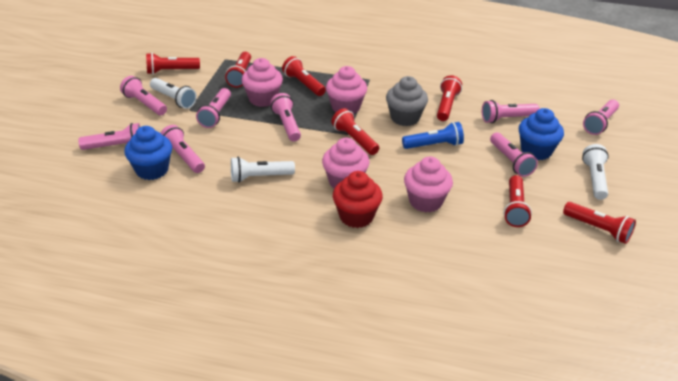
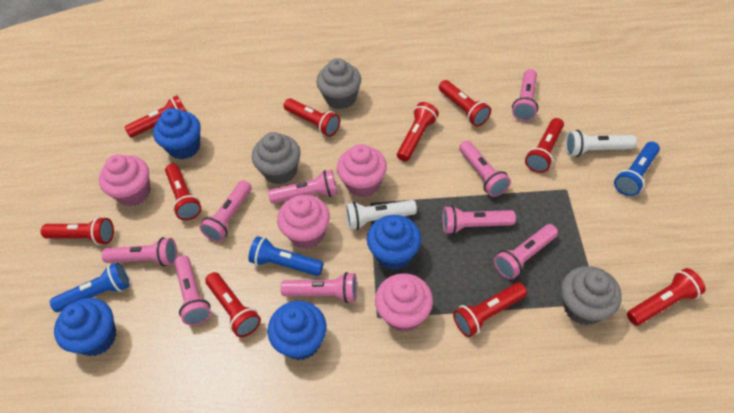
blue cupcake: 2 -> 4
blue flashlight: 1 -> 3
grey cupcake: 1 -> 3
pink flashlight: 8 -> 9
red cupcake: 1 -> 0
red flashlight: 7 -> 10
white flashlight: 3 -> 2

